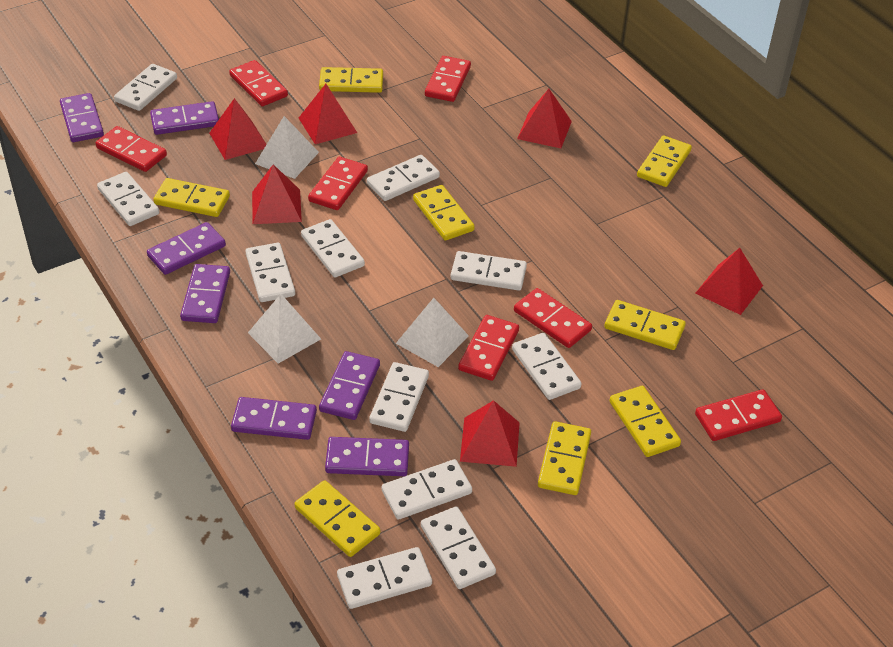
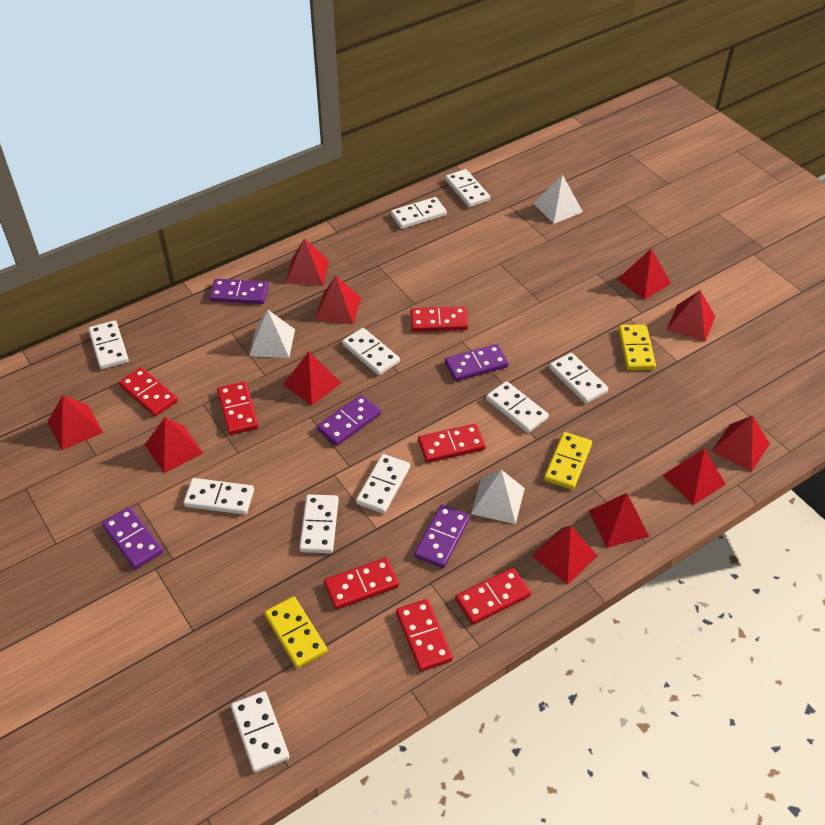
purple domino: 7 -> 5
red pyramid: 6 -> 11
white domino: 11 -> 10
yellow domino: 8 -> 3

